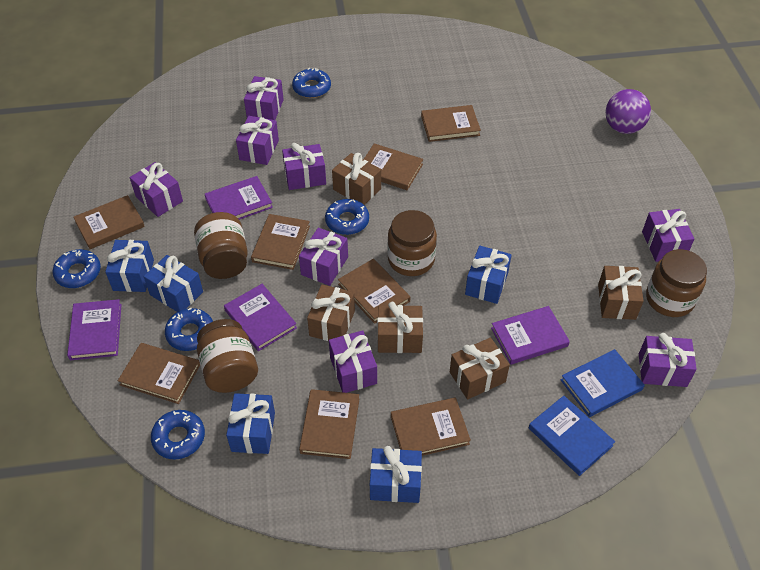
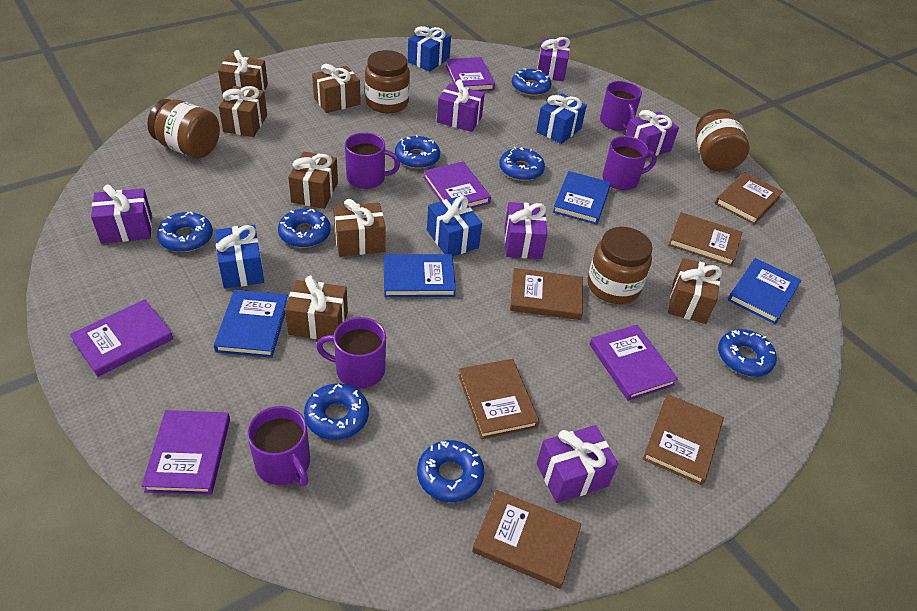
blue book: 2 -> 4
blue donut: 5 -> 8
blue gift: 5 -> 4
brown book: 8 -> 6
brown gift: 5 -> 7
purple ball: 1 -> 0
purple book: 4 -> 5
purple gift: 8 -> 6
purple mug: 0 -> 5

